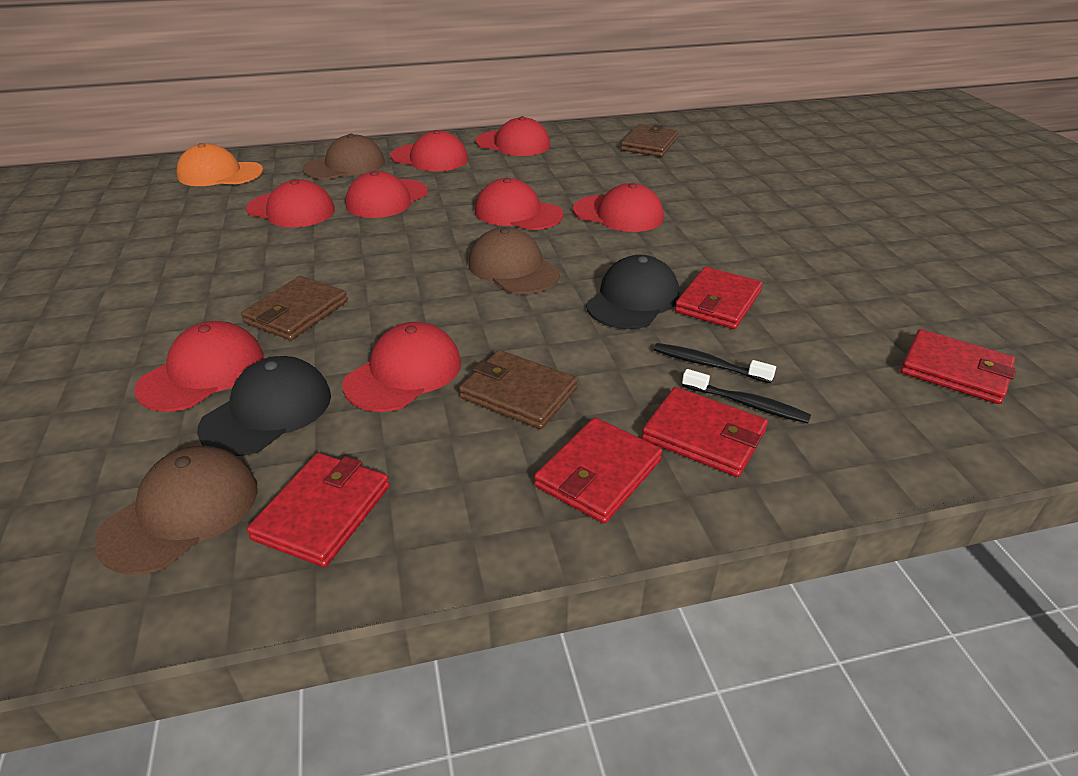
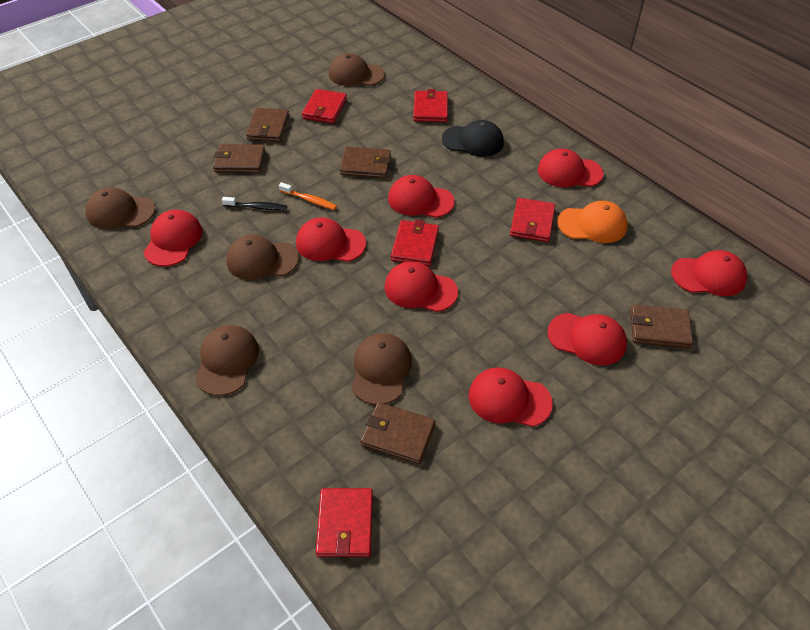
black cap: 2 -> 1
black toothbrush: 2 -> 1
brown cap: 3 -> 5
brown wallet: 3 -> 5
orange toothbrush: 0 -> 1

